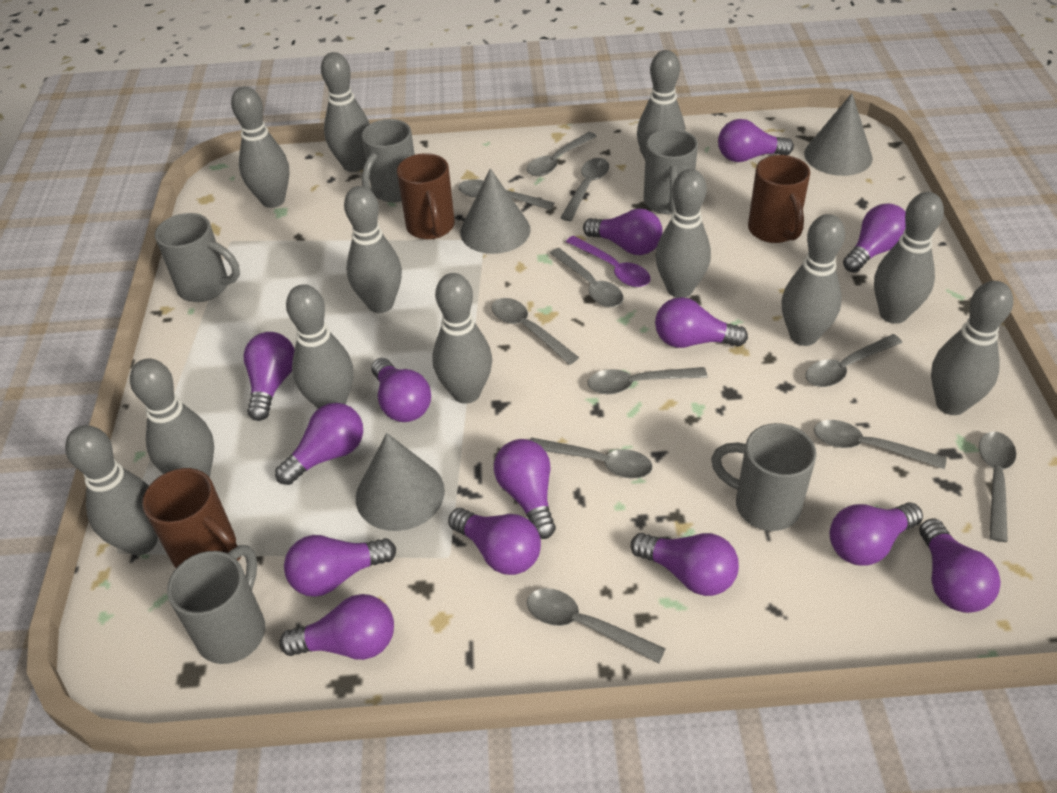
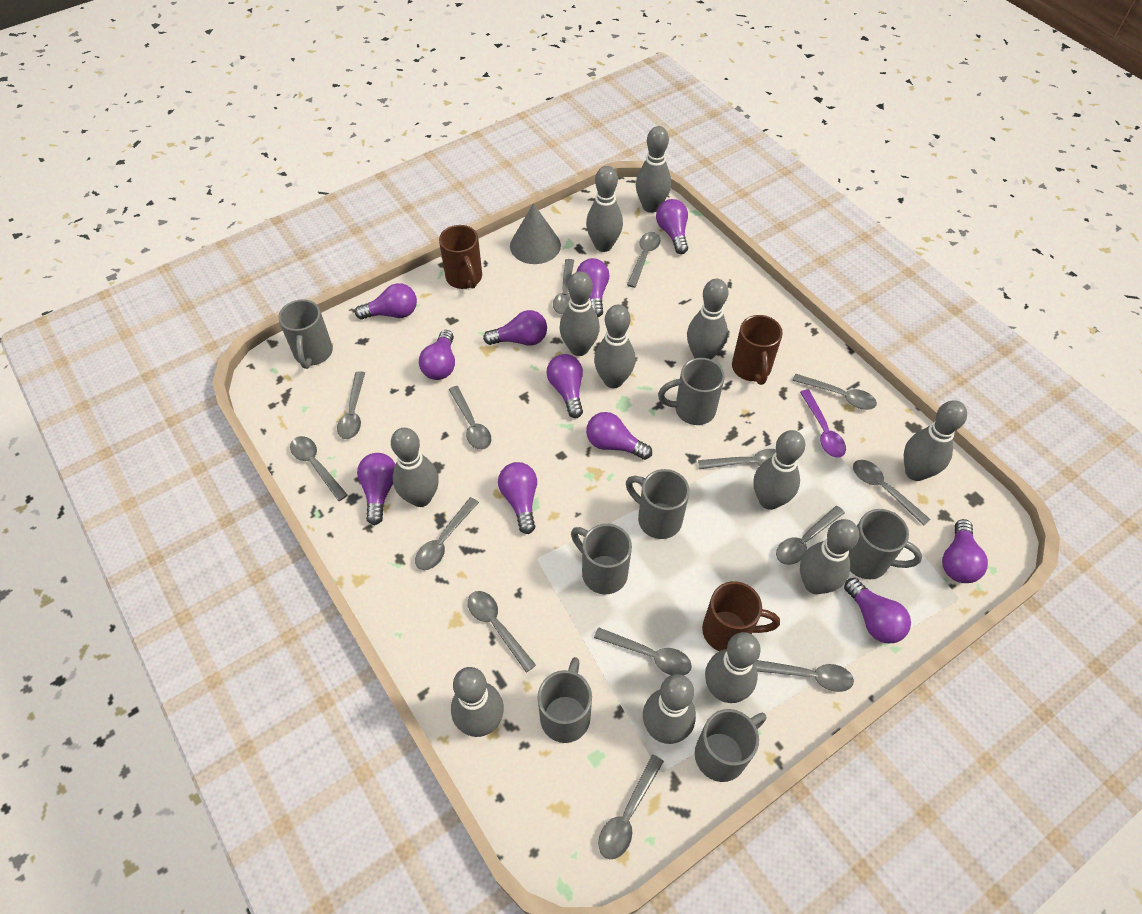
grey cone: 3 -> 1
grey mug: 5 -> 7
grey spoon: 11 -> 14
purple light bulb: 14 -> 11

